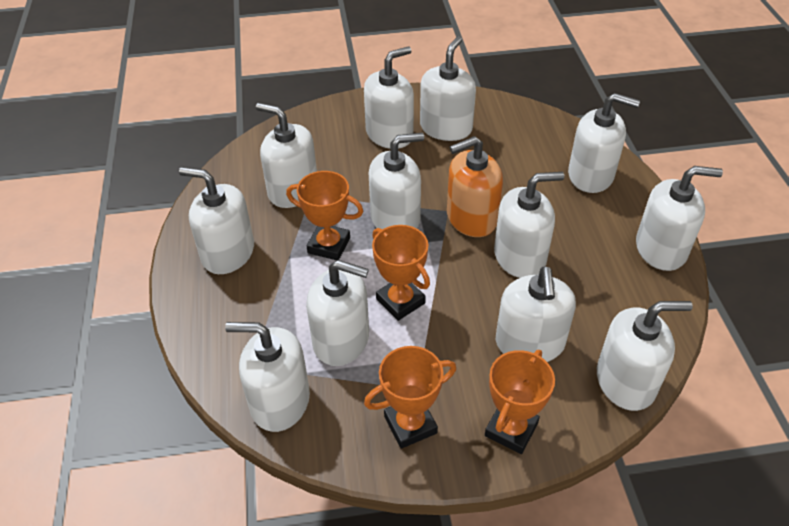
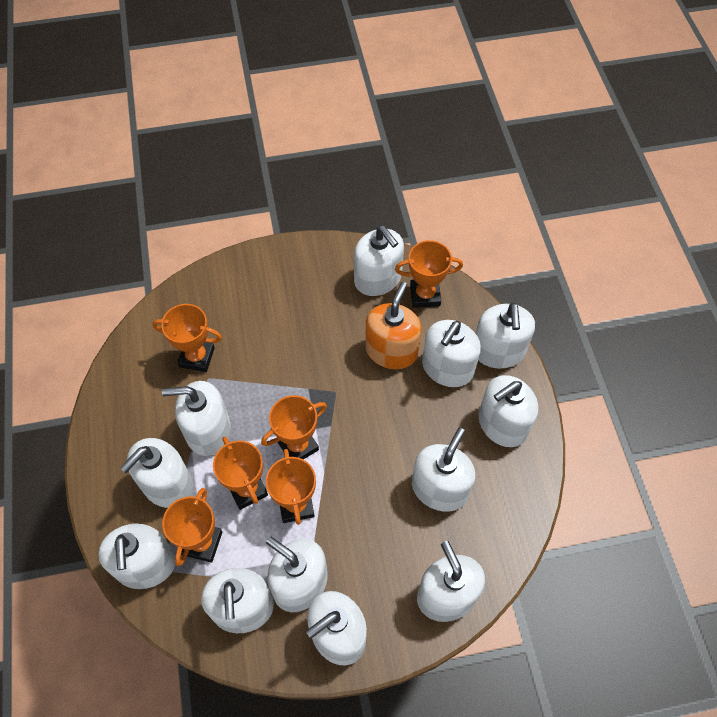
orange trophy: 4 -> 6

